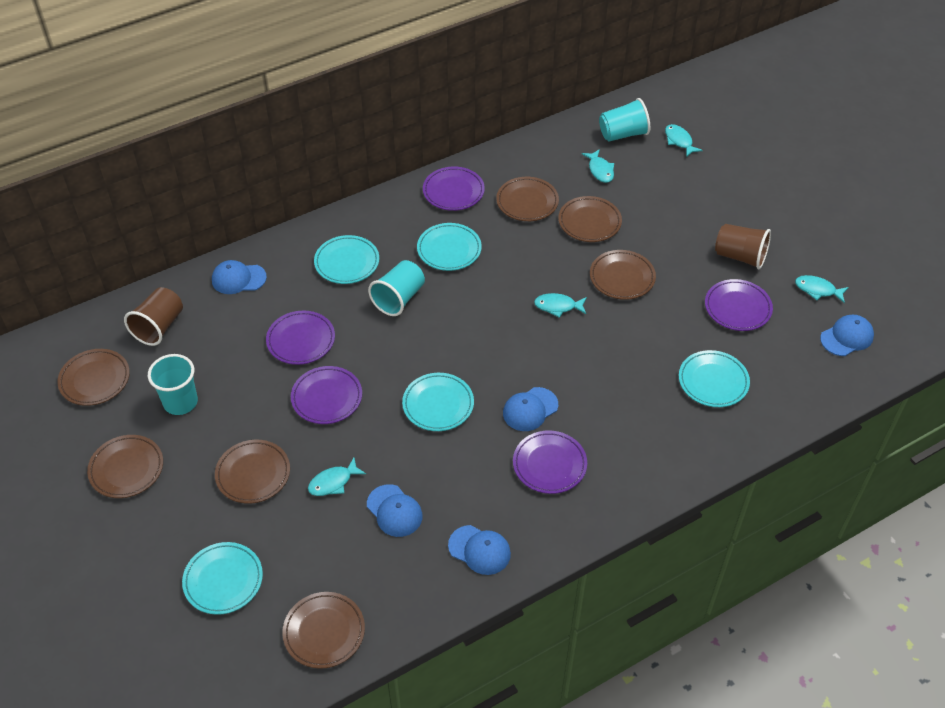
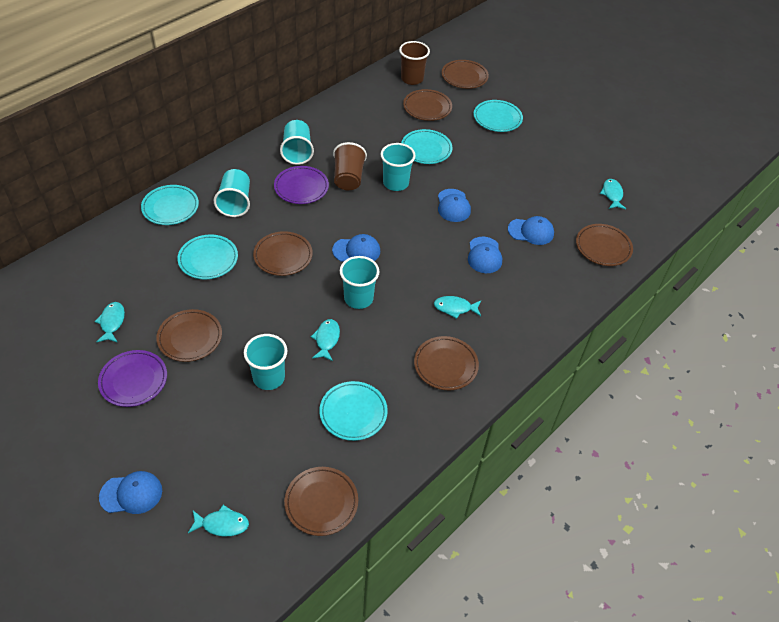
purple plate: 5 -> 2
turquoise cup: 3 -> 5

